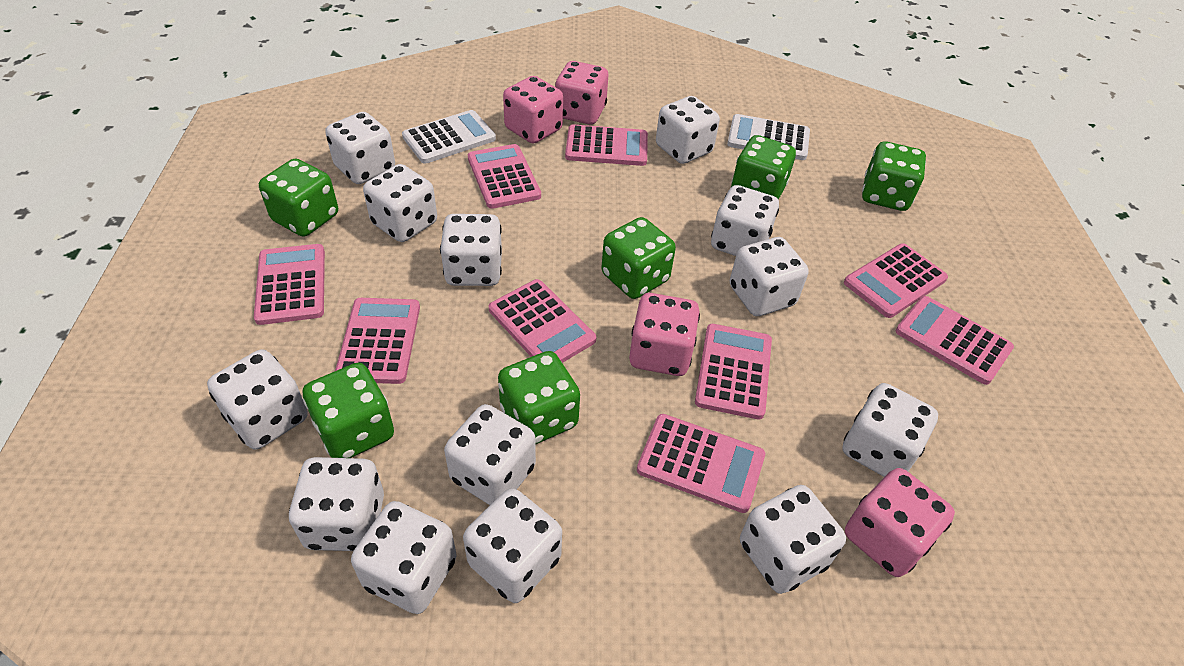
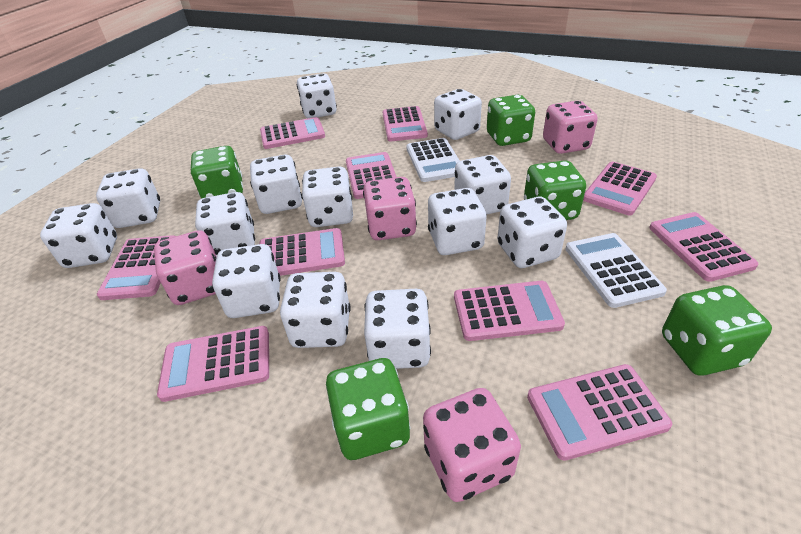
green dice: 6 -> 5
pink calculator: 9 -> 10

